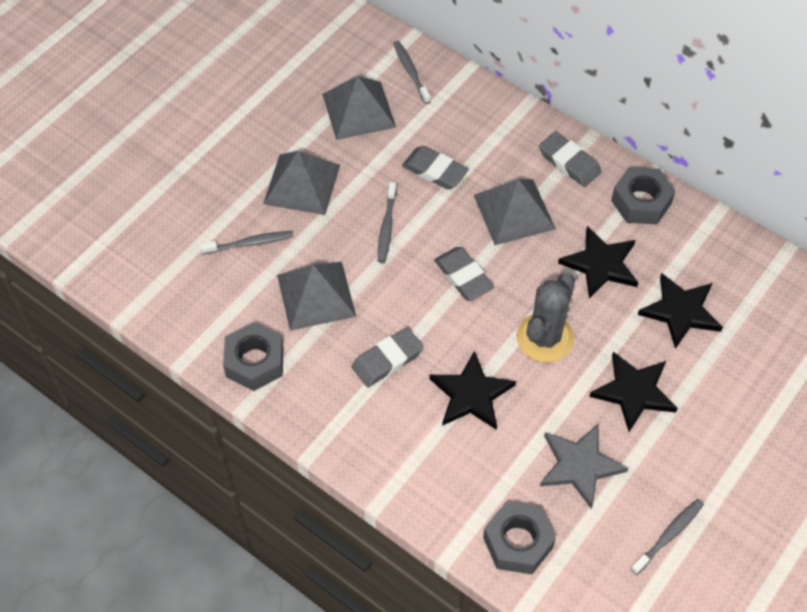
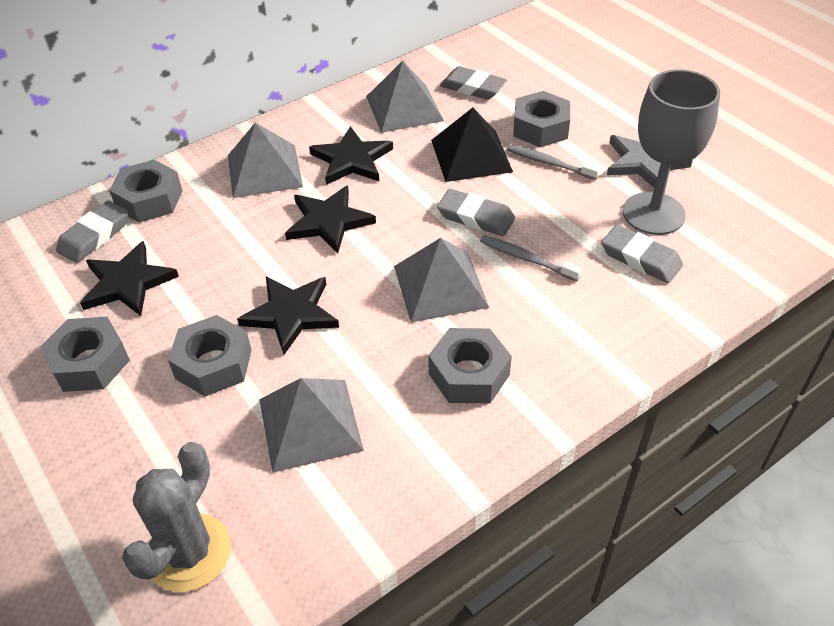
black pyramid: 0 -> 1
grey goblet: 0 -> 1
grey nut: 3 -> 5
grey toothbrush: 4 -> 2

